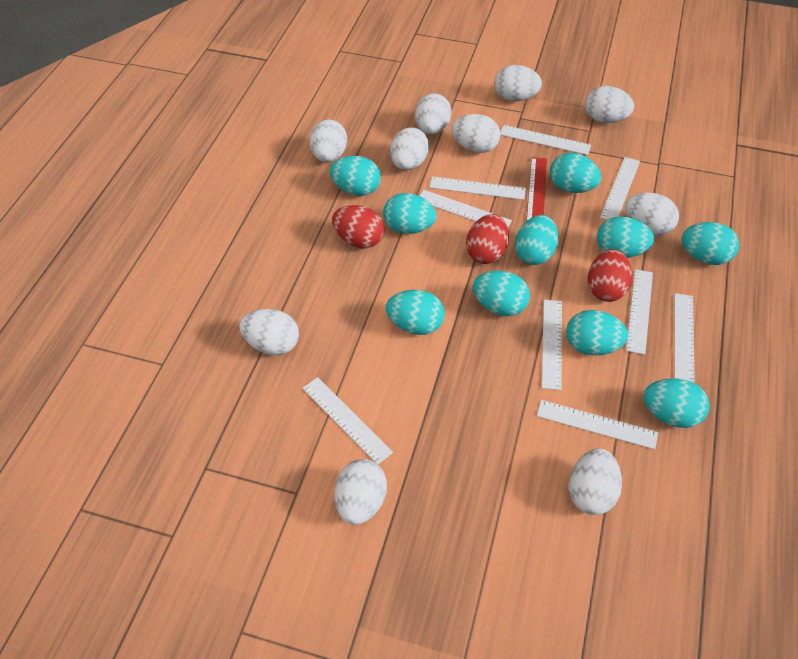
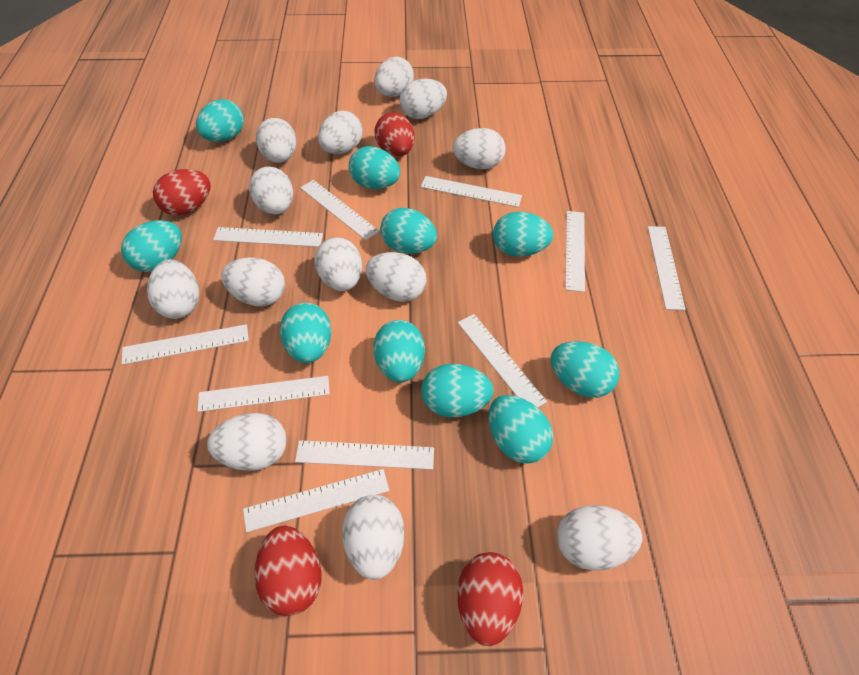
red egg: 3 -> 4
red ruler: 1 -> 0
white egg: 10 -> 13
white ruler: 9 -> 10

